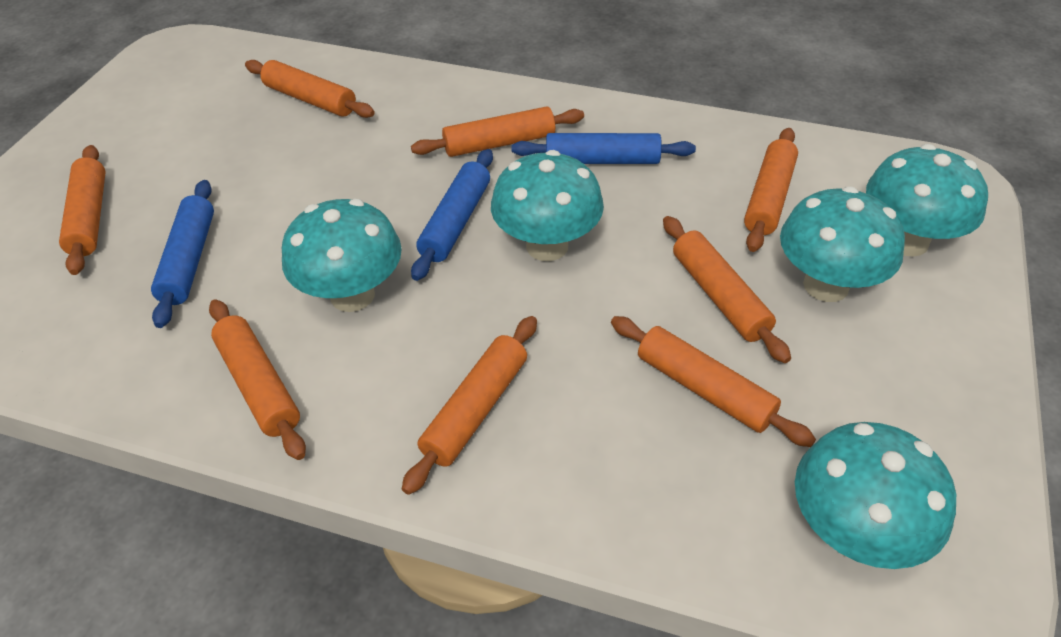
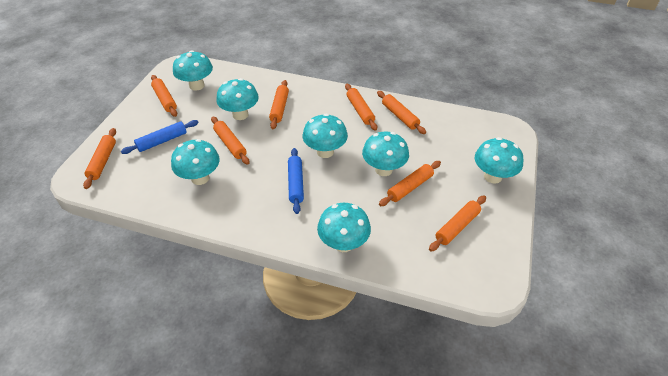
blue rolling pin: 3 -> 2
turquoise mushroom: 5 -> 7

